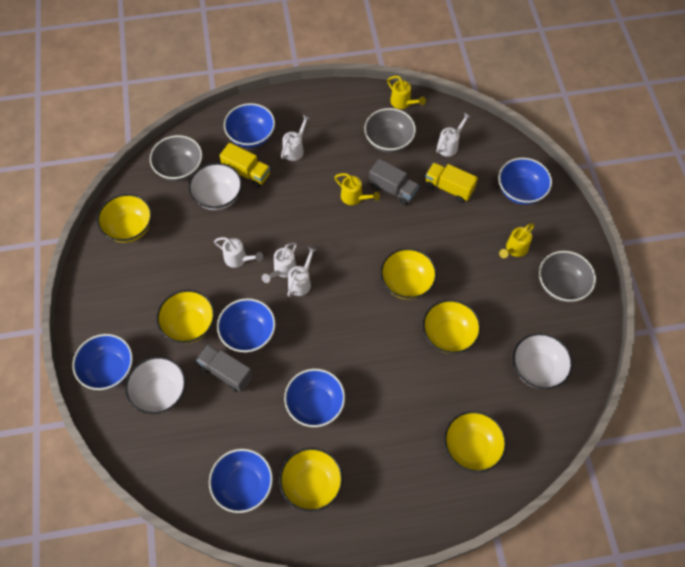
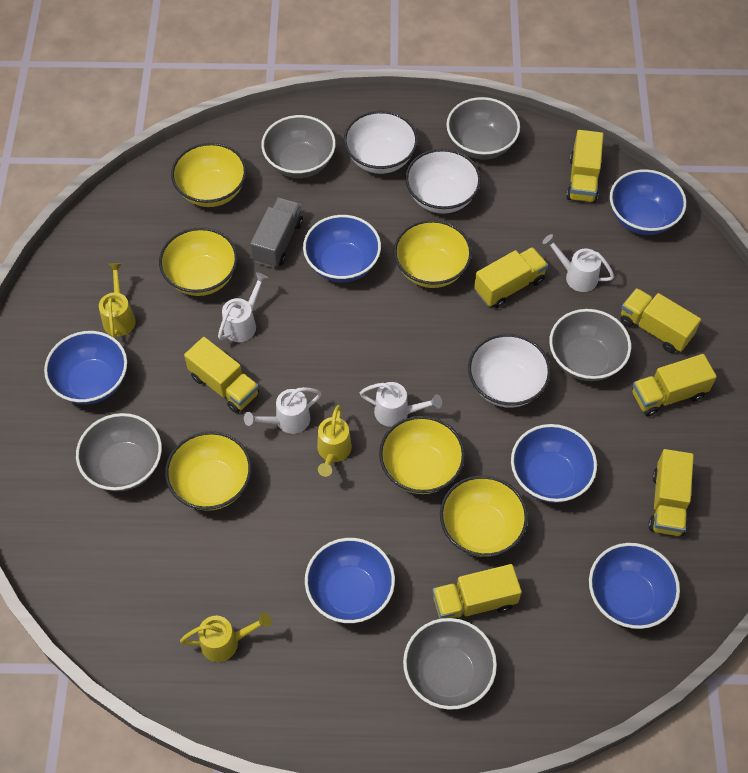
grey bowl: 3 -> 5
grey truck: 2 -> 1
white watering can: 5 -> 4
yellow truck: 2 -> 7

